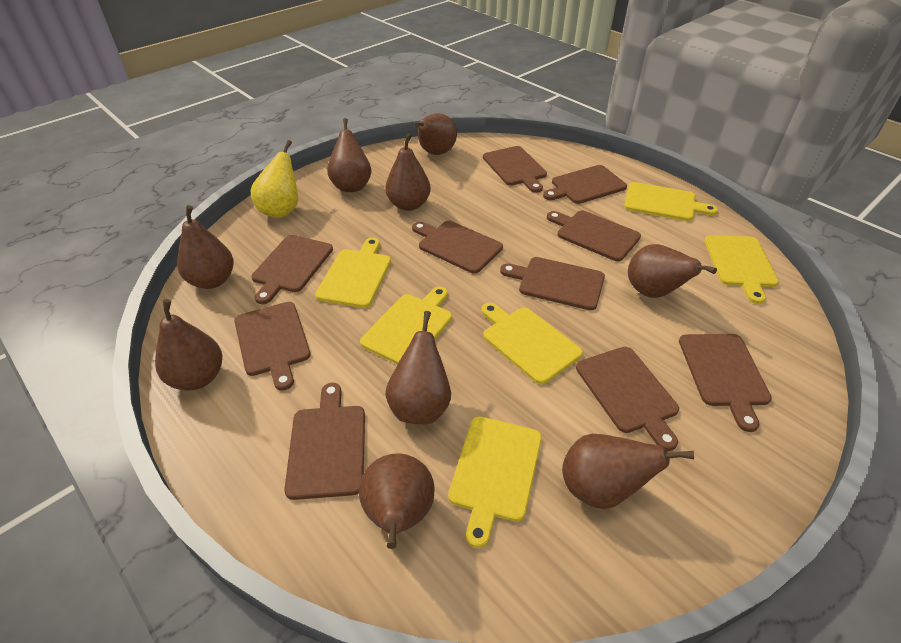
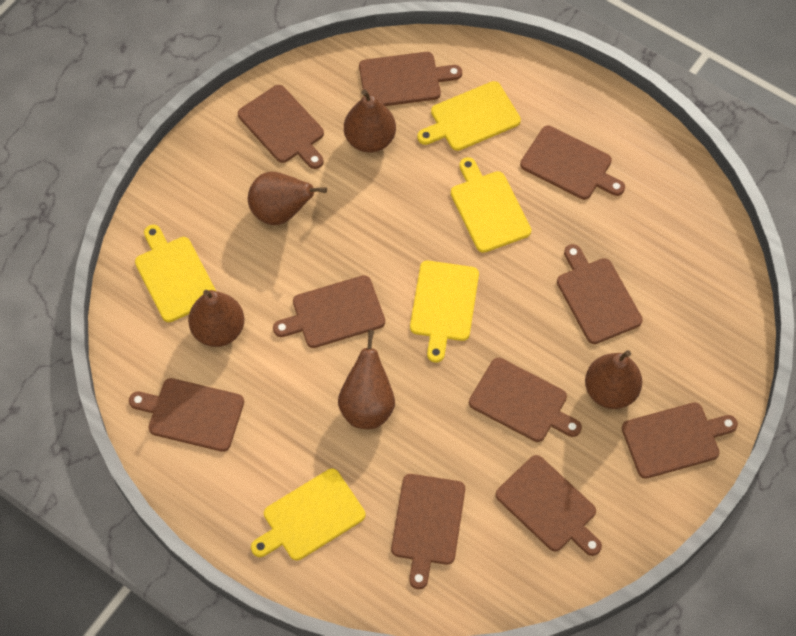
brown pear: 9 -> 5
yellow cutting board: 6 -> 5
yellow pear: 1 -> 0

